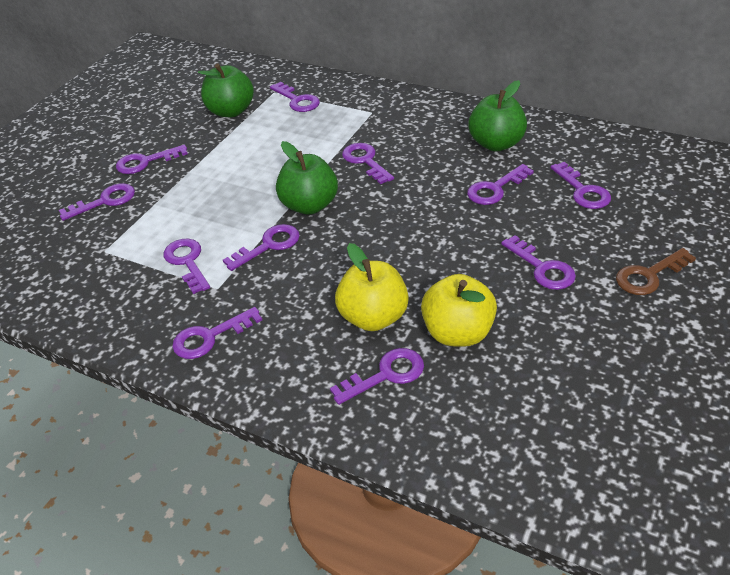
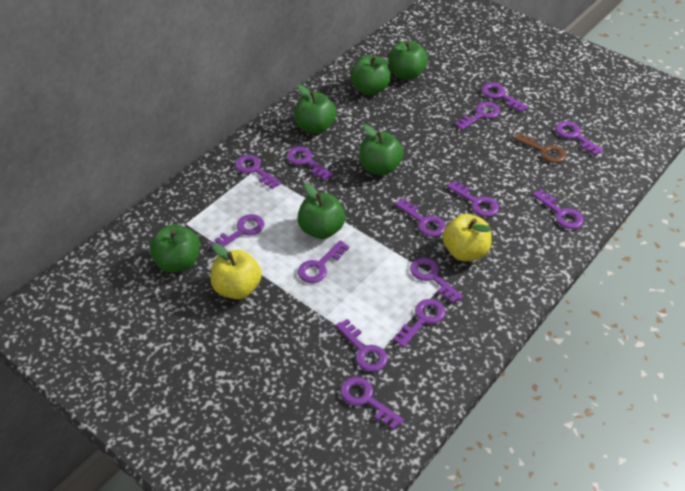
green apple: 3 -> 6
purple key: 11 -> 14

